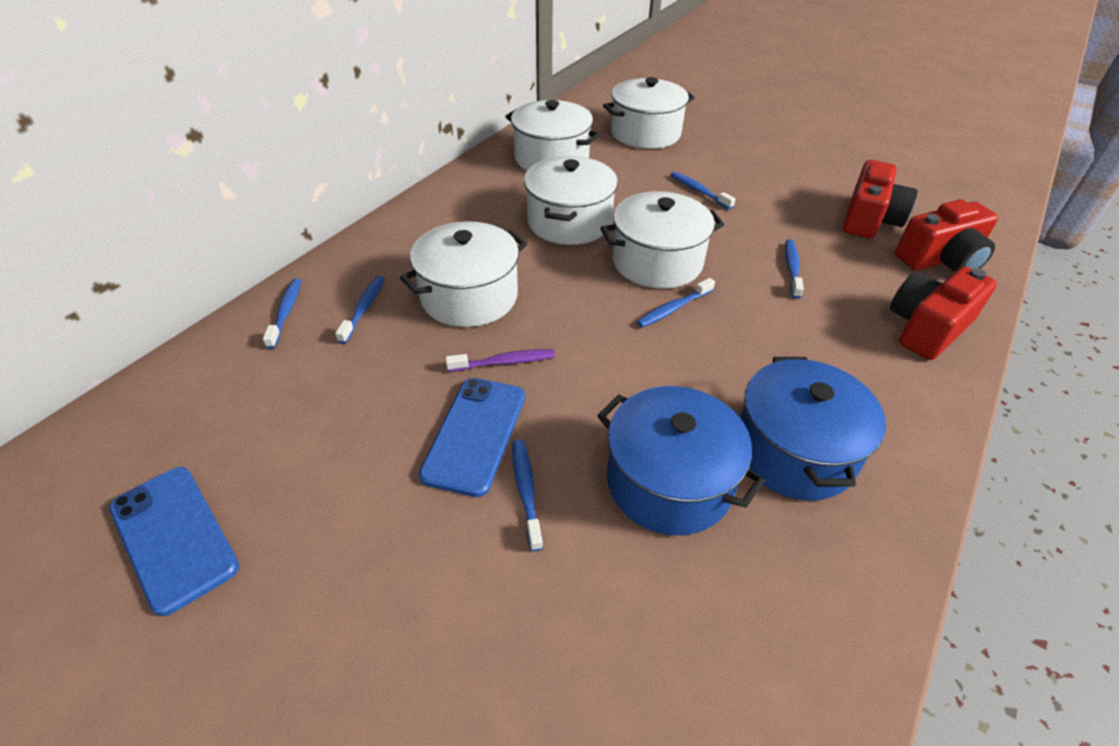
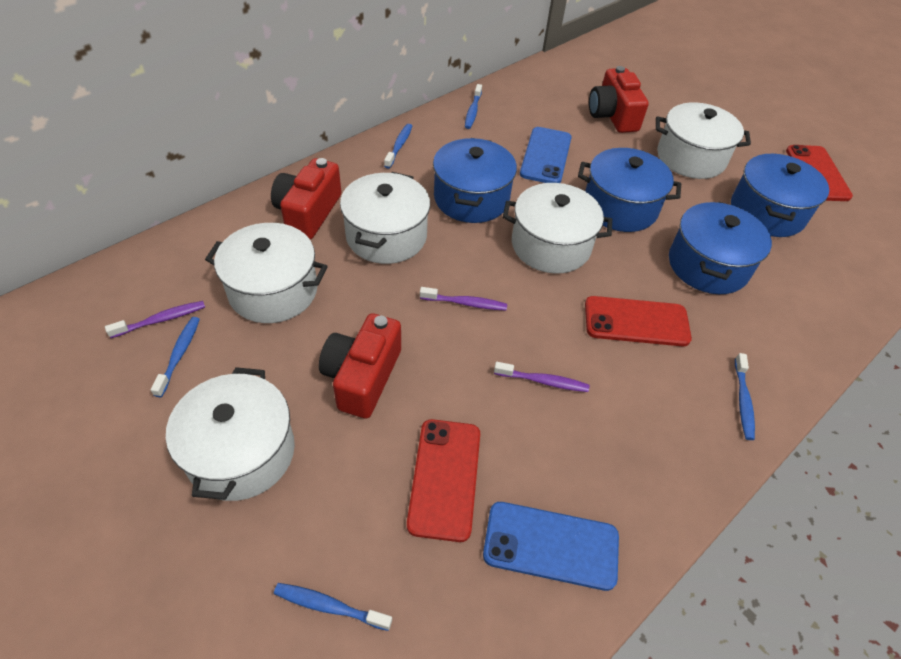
blue pot: 2 -> 4
blue toothbrush: 6 -> 5
purple toothbrush: 1 -> 3
red phone: 0 -> 3

